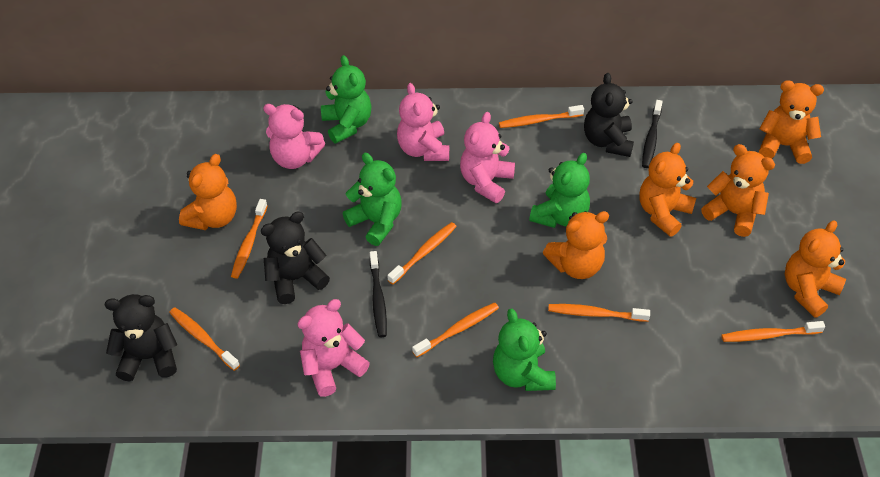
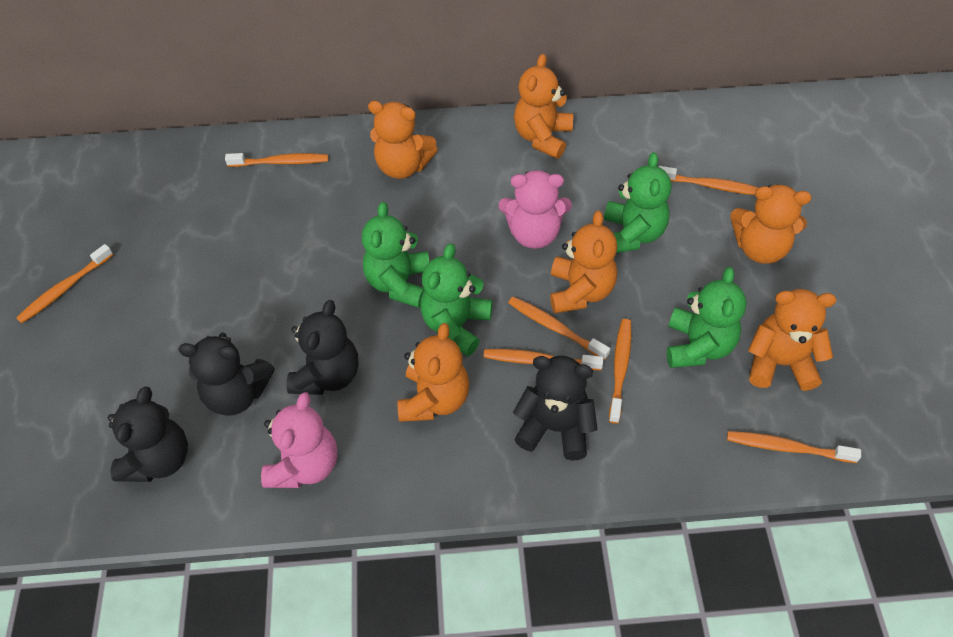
black teddy bear: 3 -> 4
black toothbrush: 2 -> 0
pink teddy bear: 4 -> 2

